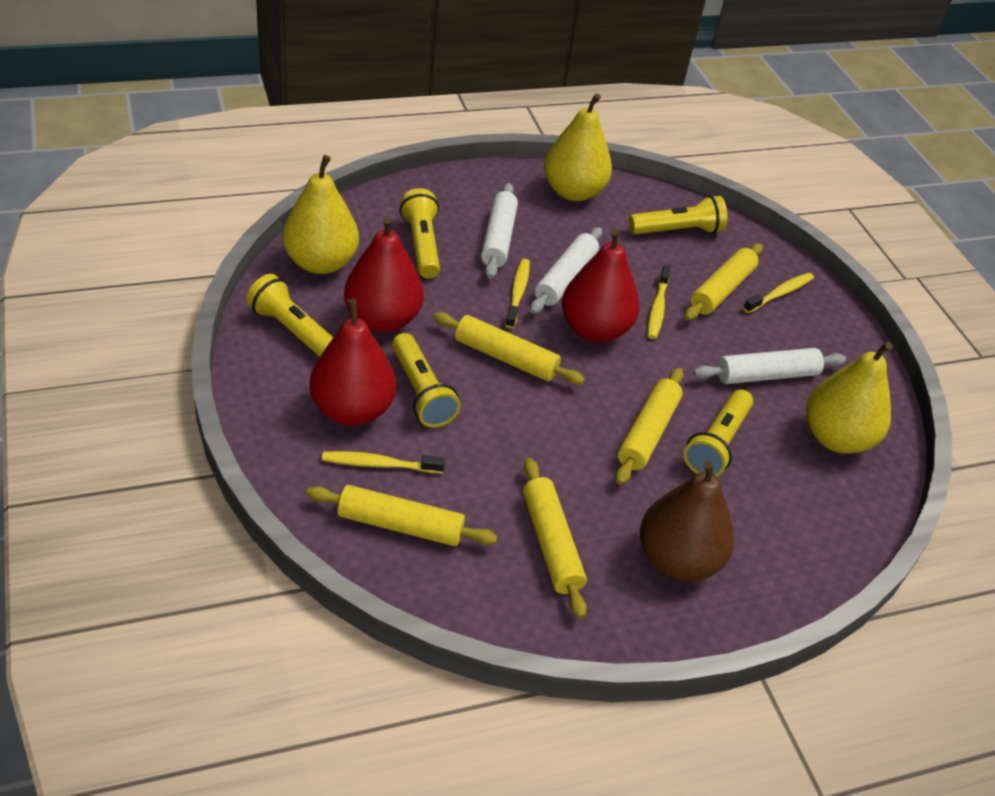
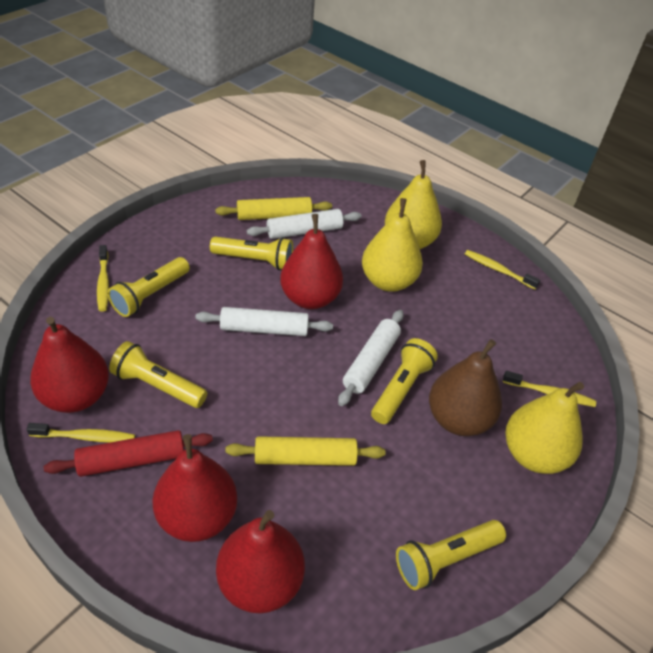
red pear: 3 -> 4
red rolling pin: 0 -> 1
yellow rolling pin: 5 -> 2

